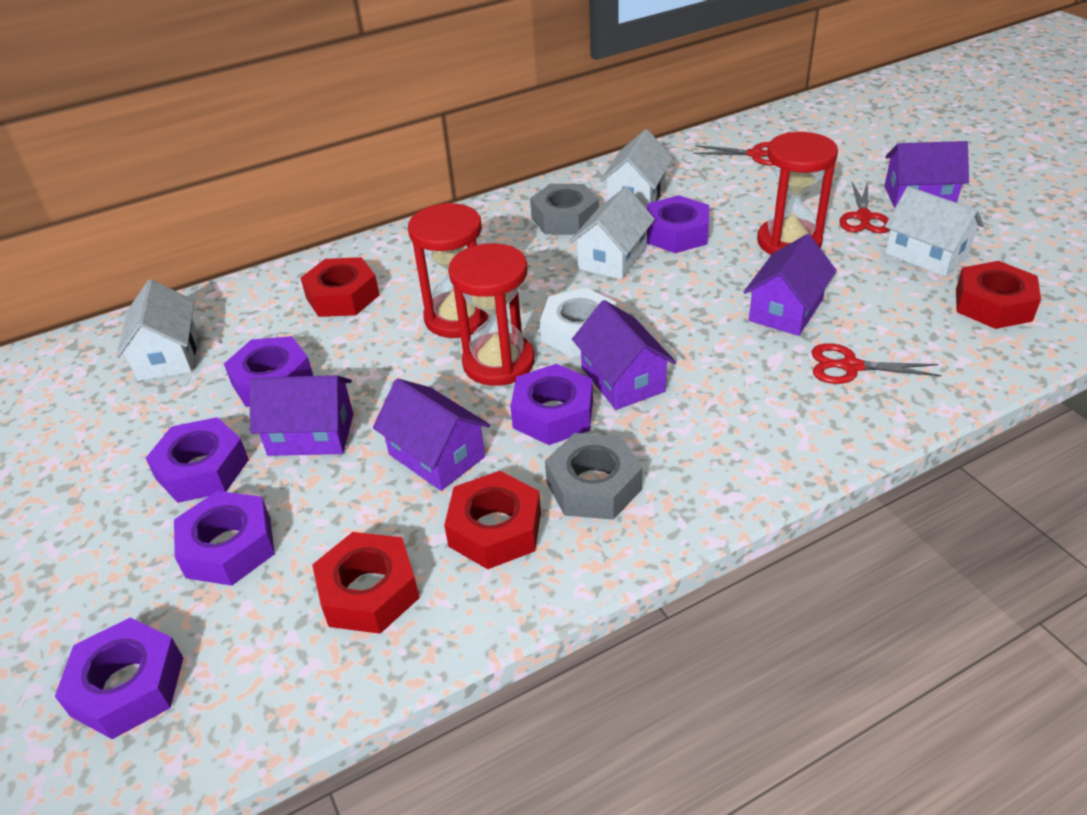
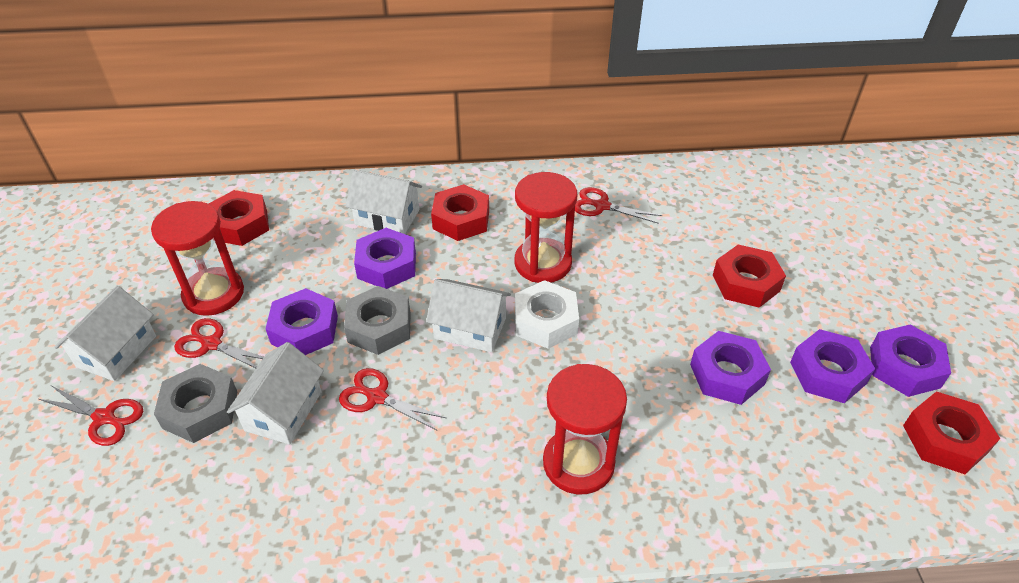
purple house: 5 -> 0
purple nut: 6 -> 5
red scissors: 3 -> 4

